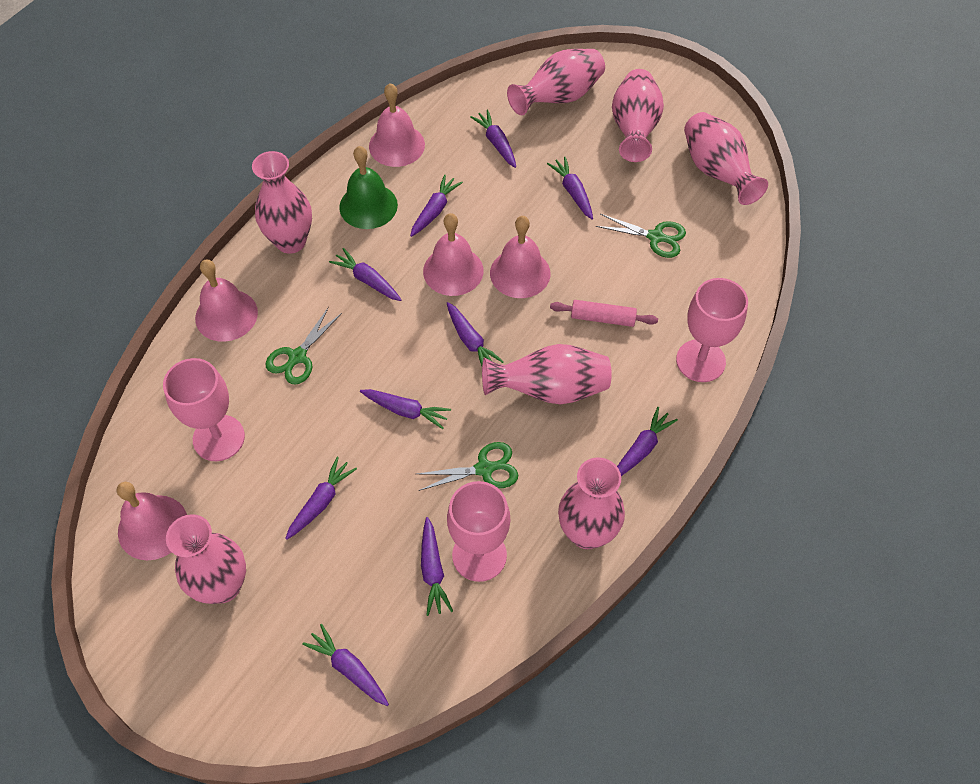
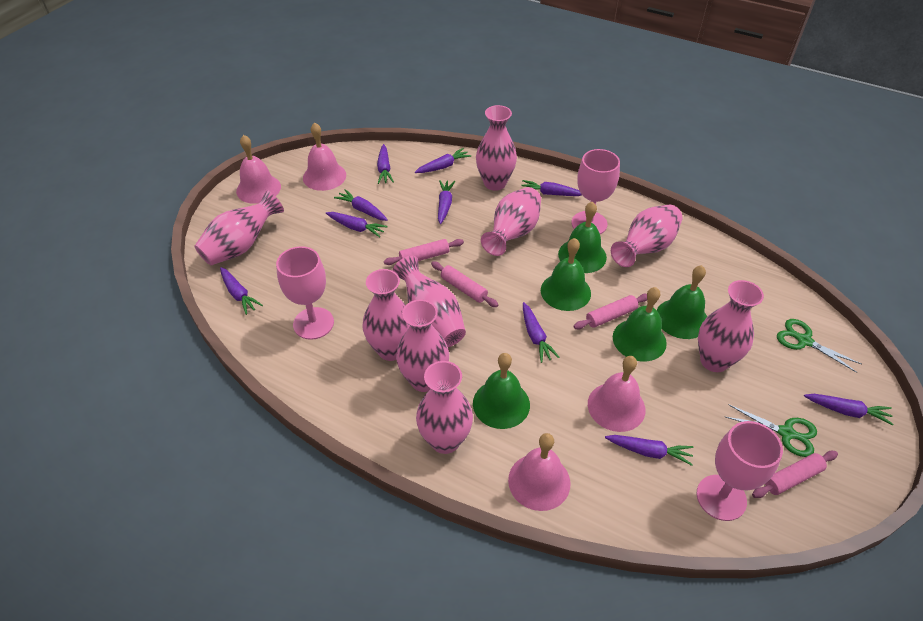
green bell: 1 -> 5
green scissors: 3 -> 2
pink bell: 5 -> 4
pink rolling pin: 1 -> 4
pink vase: 7 -> 9

